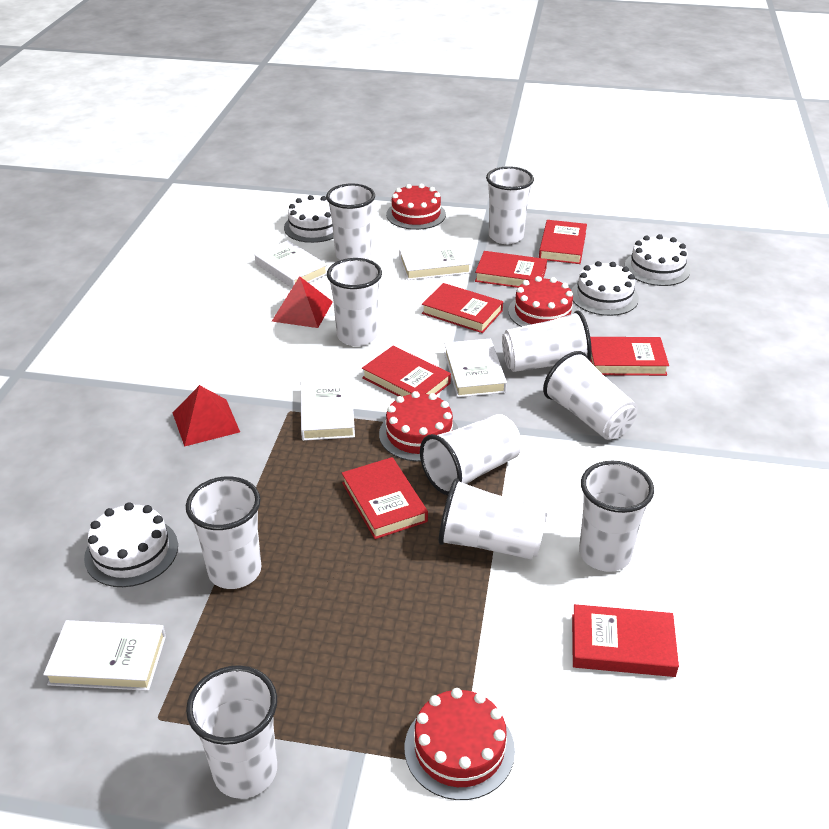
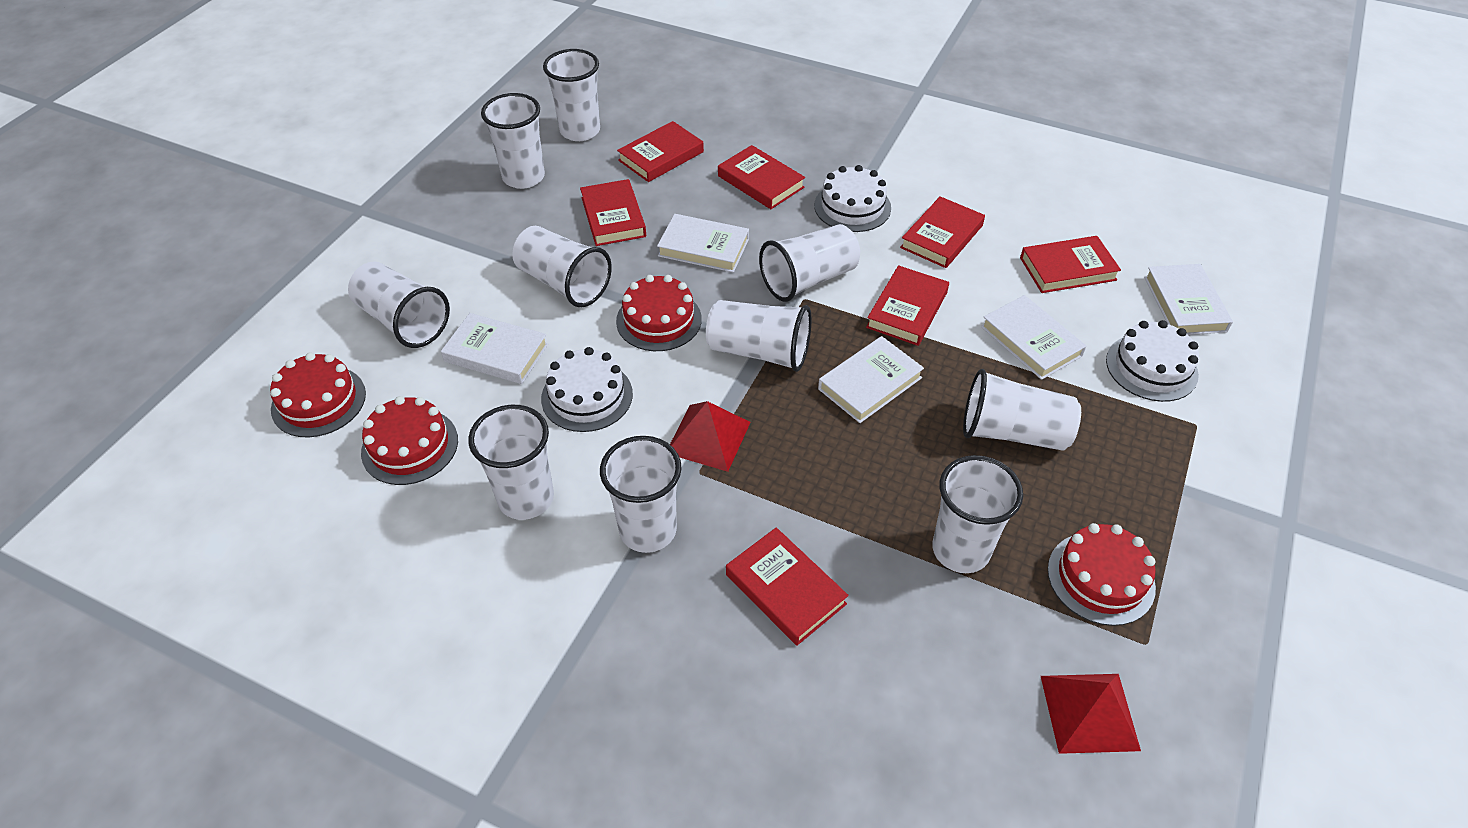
white cake: 4 -> 3

